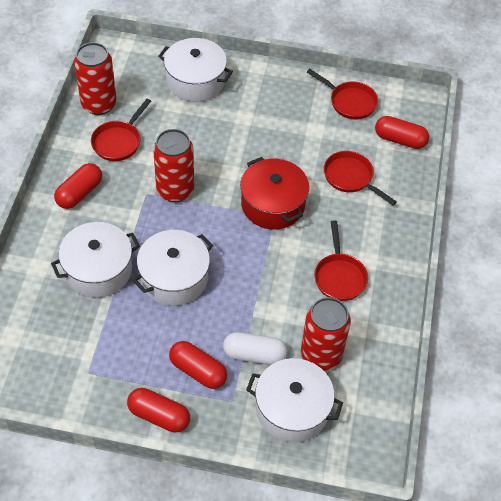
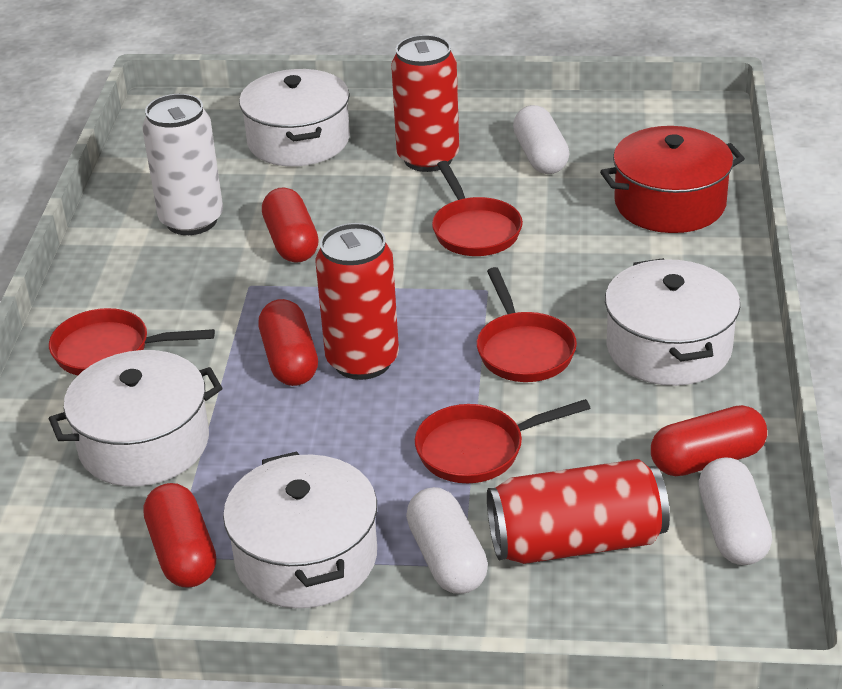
white can: 0 -> 1
white capsule: 1 -> 3

